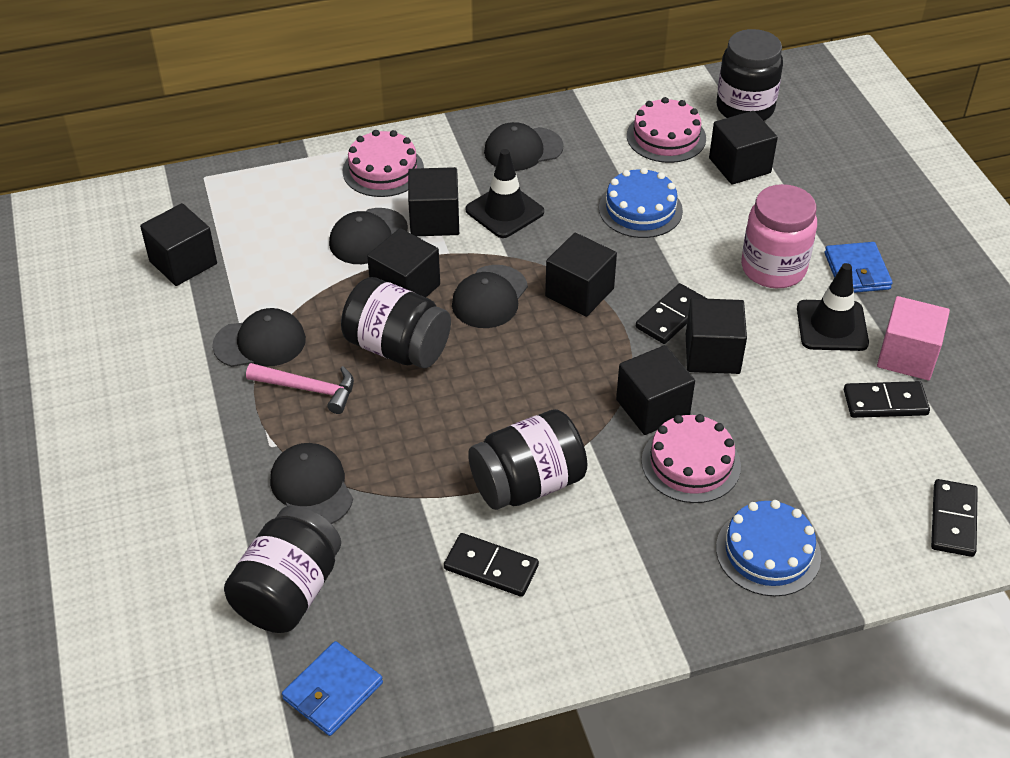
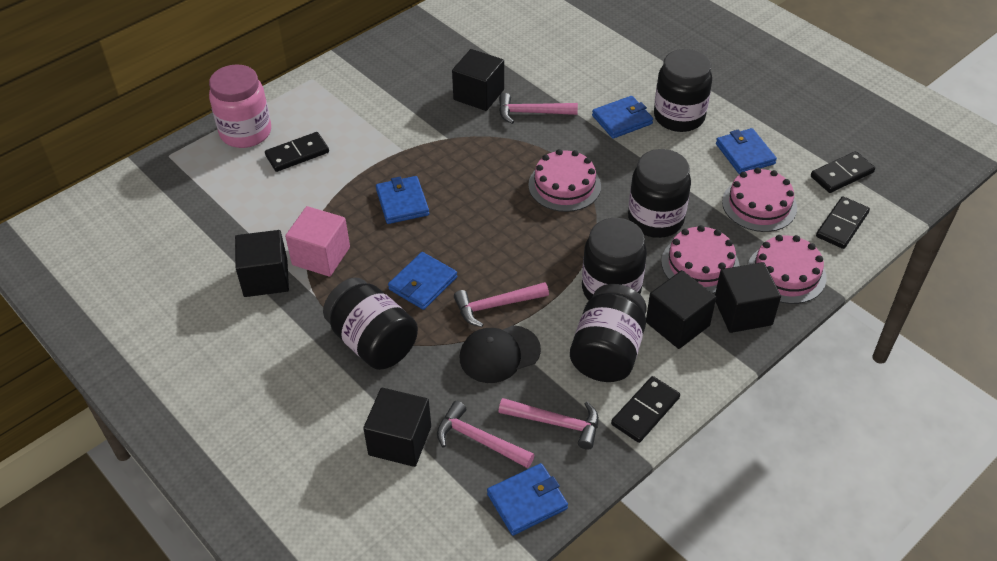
black cap: 5 -> 1
black cube: 7 -> 5
black jar: 4 -> 5
black traffic cone: 2 -> 0
blue cake: 2 -> 0
blue wallet: 2 -> 5
pink cake: 3 -> 4
pink hammer: 1 -> 4

